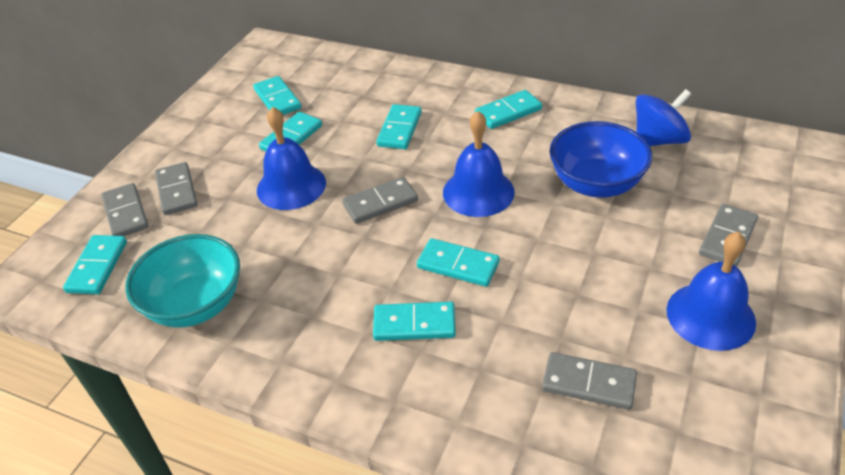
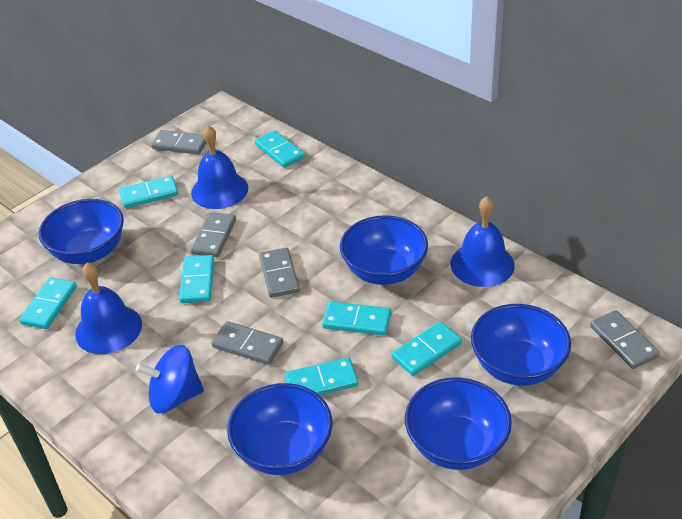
blue bowl: 1 -> 5
turquoise bowl: 1 -> 0

